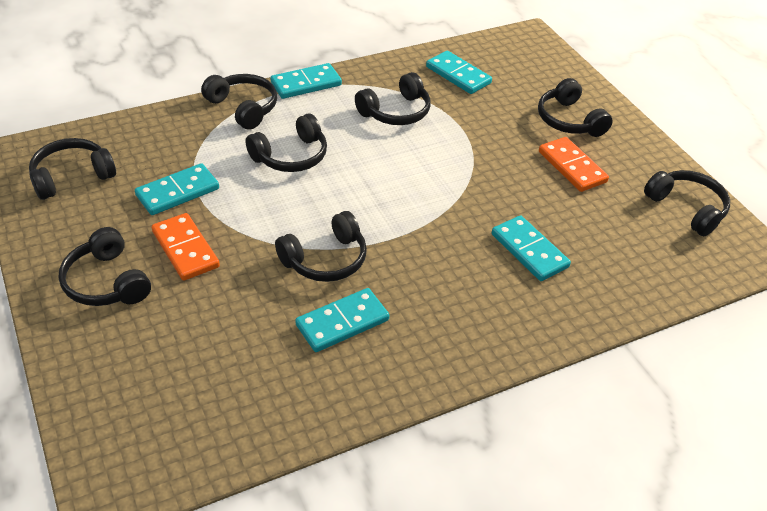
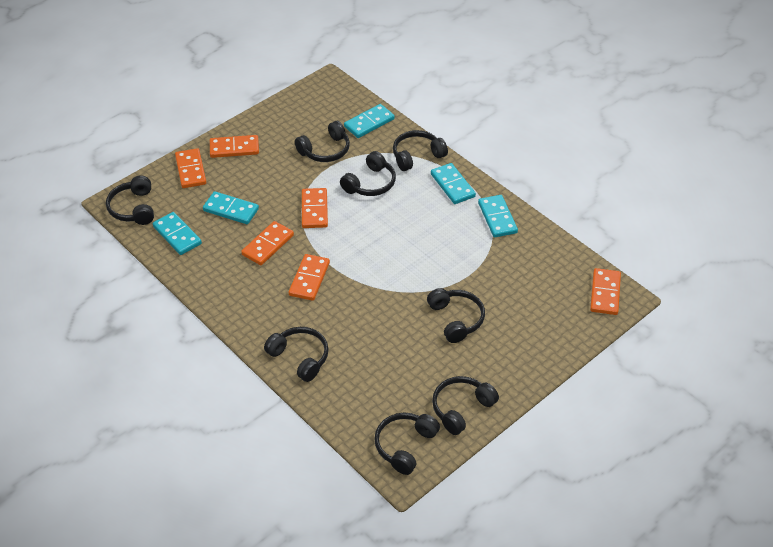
orange domino: 2 -> 6

